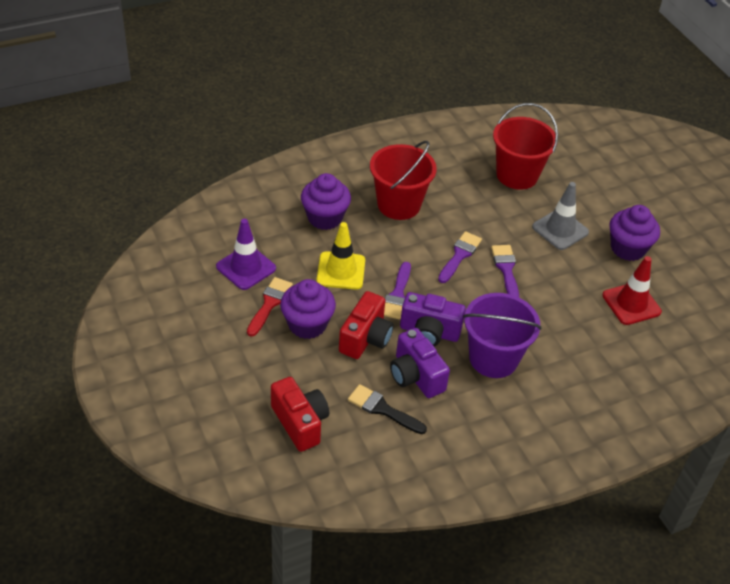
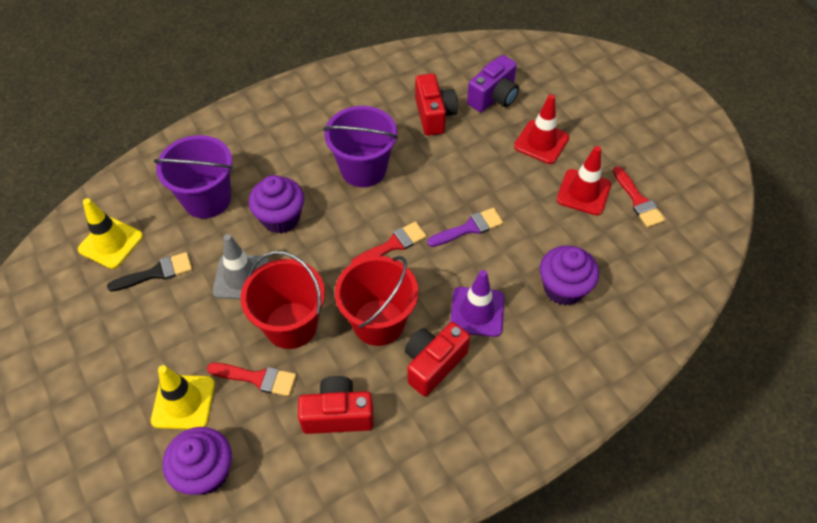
purple brush: 3 -> 1
purple bucket: 1 -> 2
purple camera: 2 -> 1
red brush: 1 -> 3
red camera: 2 -> 3
red traffic cone: 1 -> 2
yellow traffic cone: 1 -> 2

